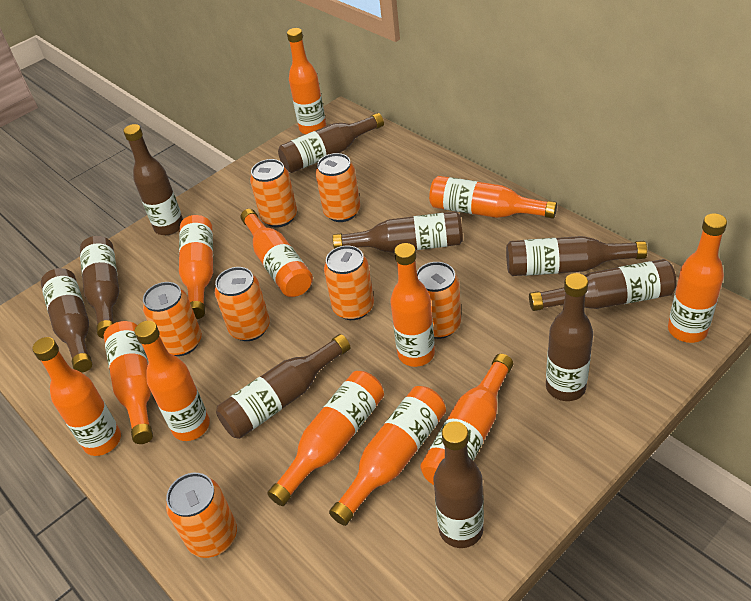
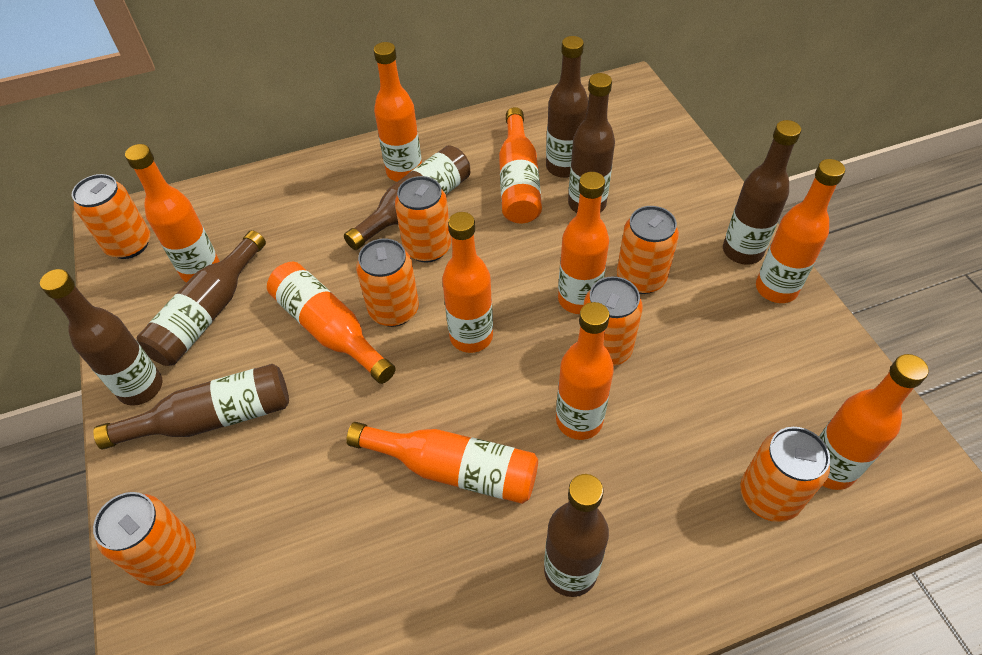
brown bottle: 10 -> 8
orange bottle: 12 -> 10

